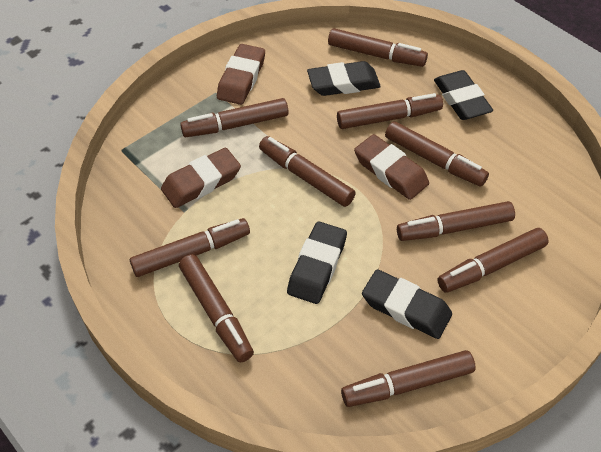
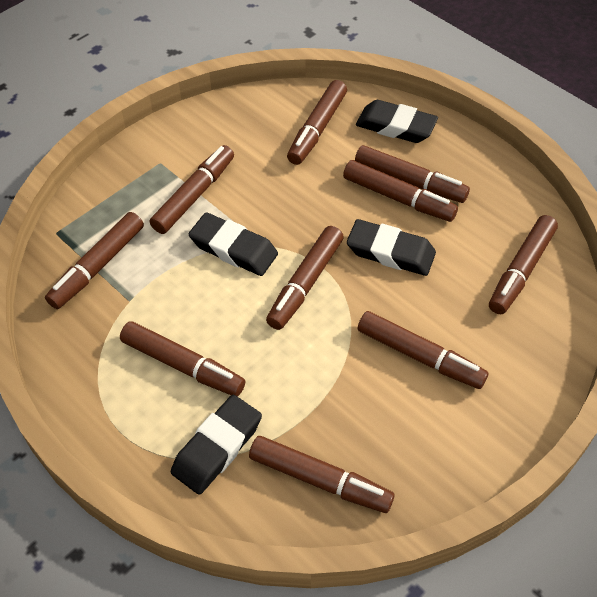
brown eraser: 3 -> 0

